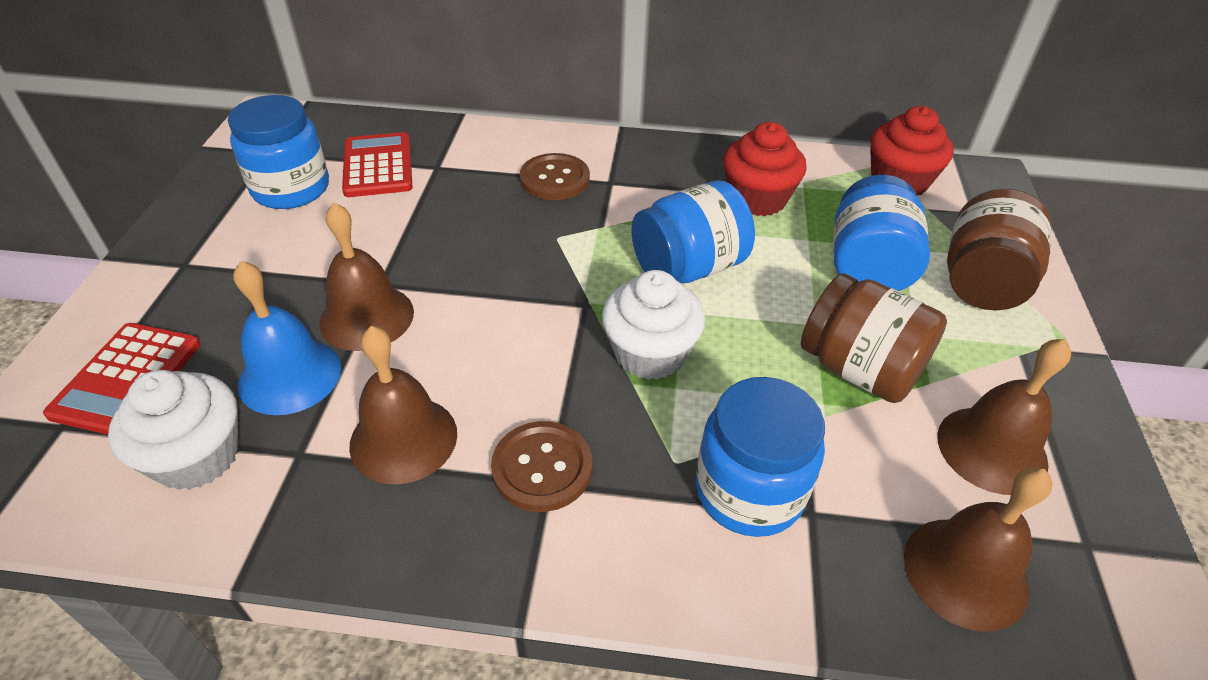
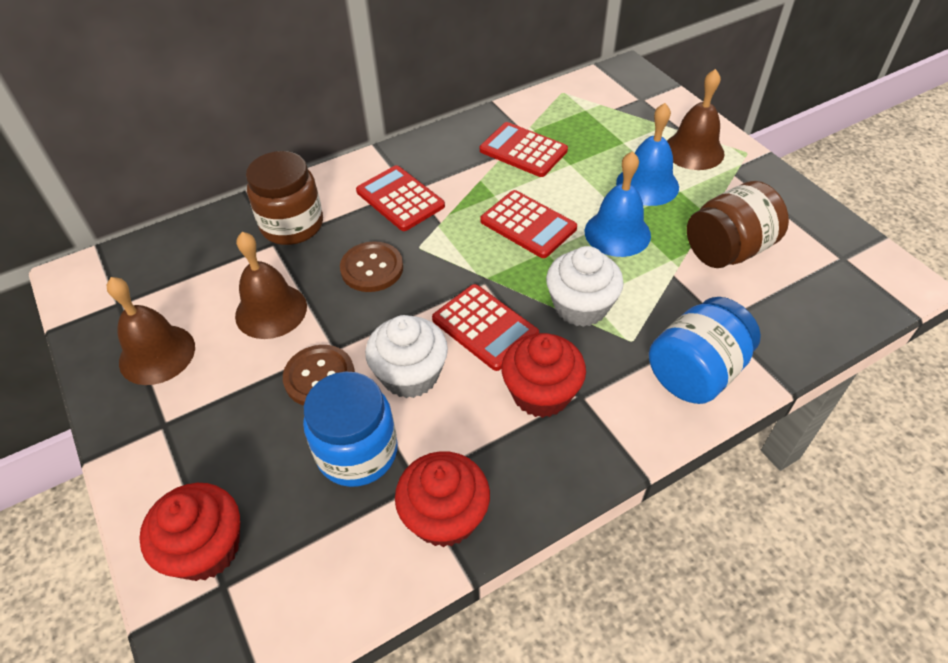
blue bell: 1 -> 2
blue jar: 4 -> 2
brown bell: 4 -> 3
red calculator: 2 -> 4
red cupcake: 2 -> 3

